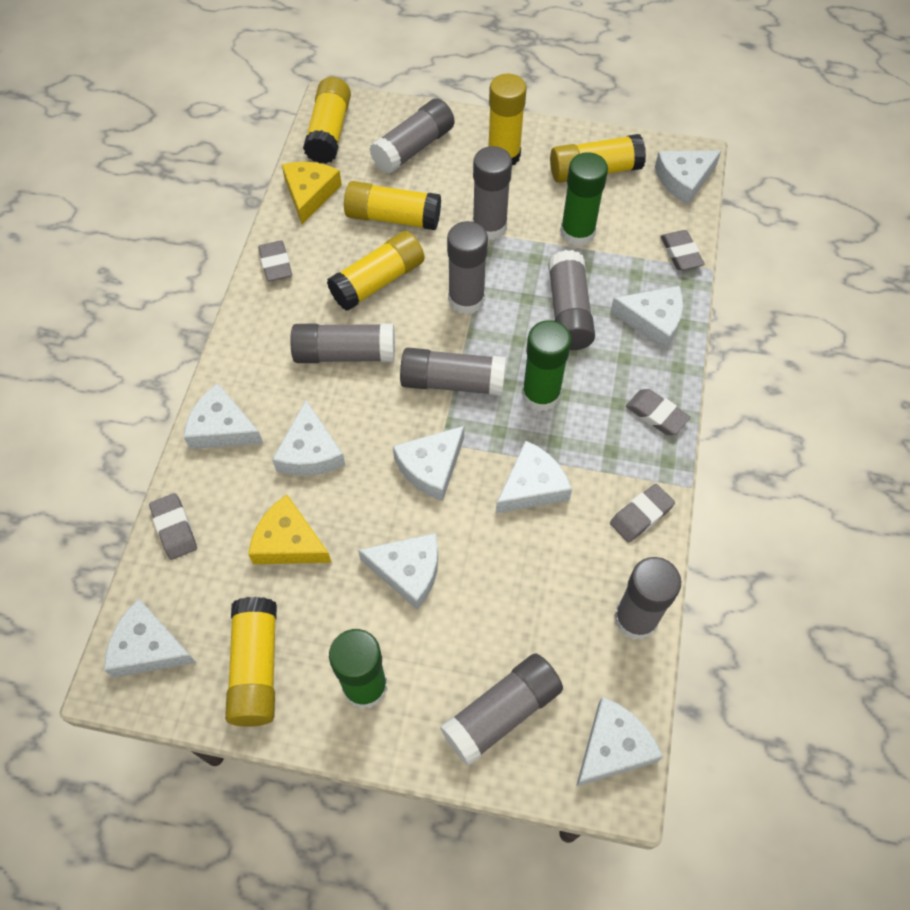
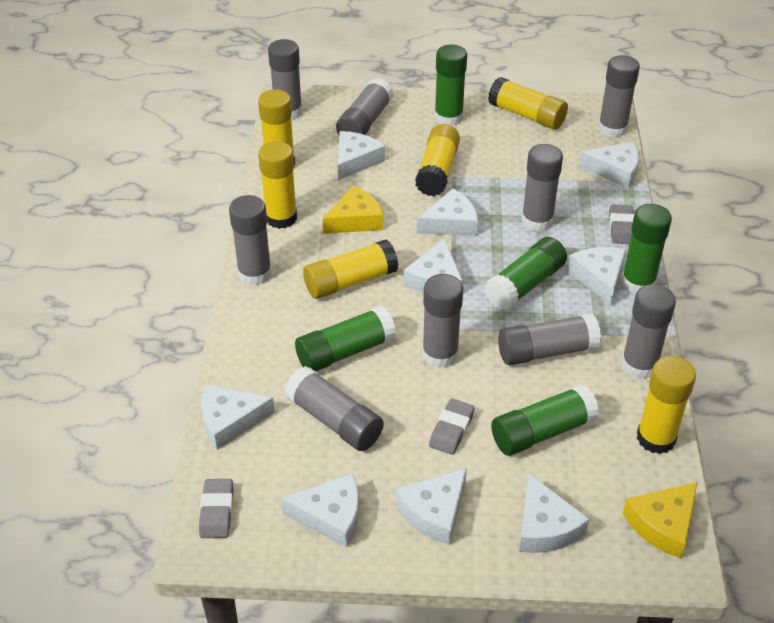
green glue stick: 3 -> 5
grey eraser: 5 -> 3
grey glue stick: 8 -> 9

